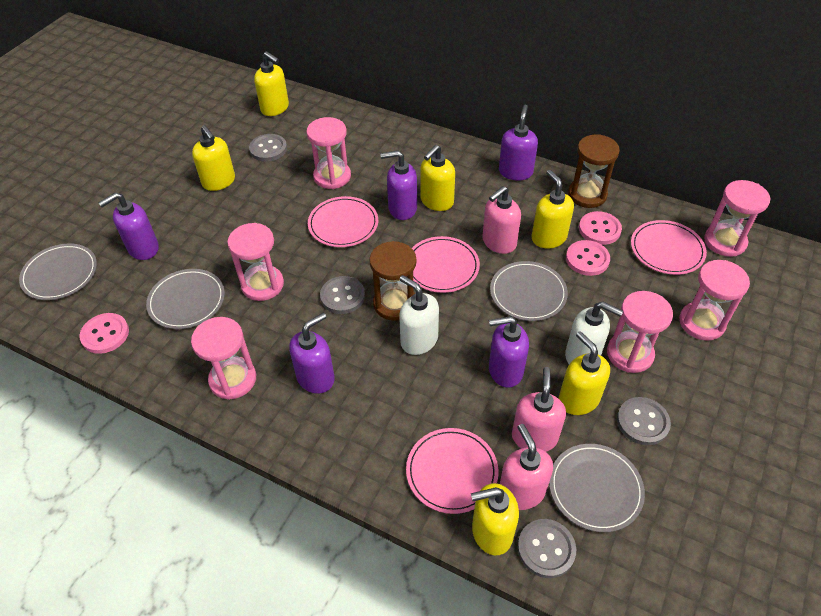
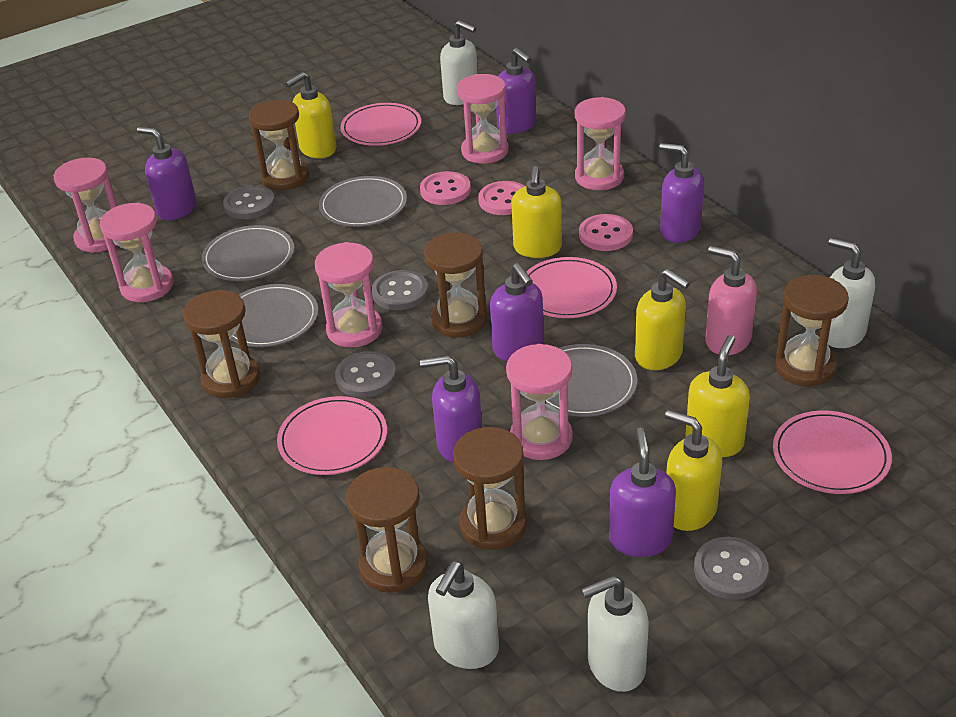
brown hourglass: 2 -> 6
pink soap dispenser: 3 -> 1
purple soap dispenser: 5 -> 6
white soap dispenser: 2 -> 4
yellow soap dispenser: 6 -> 5

